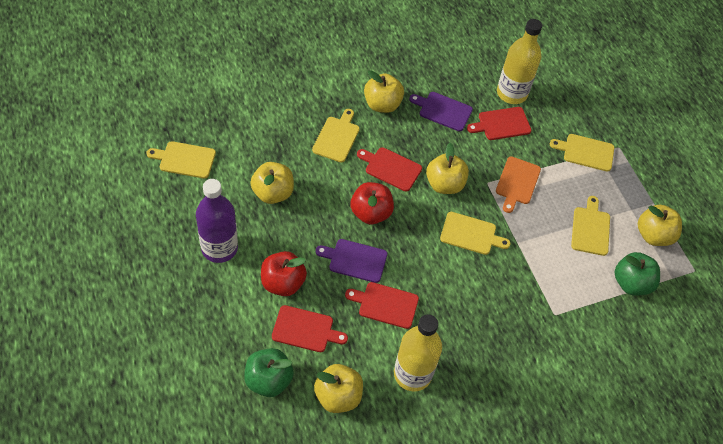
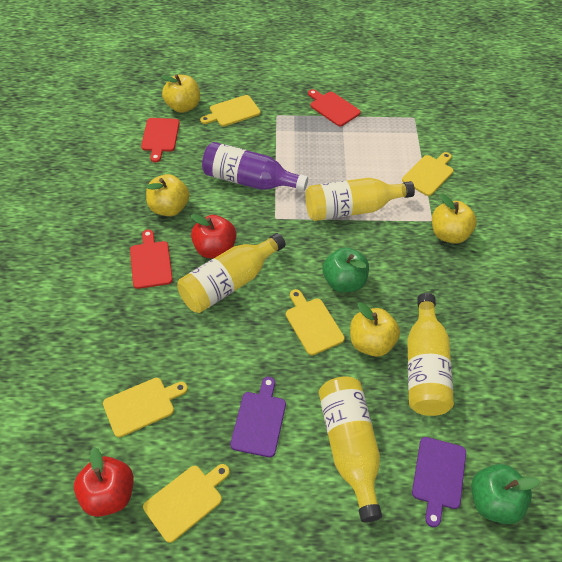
orange cutting board: 1 -> 0
red cutting board: 4 -> 3
yellow apple: 5 -> 4
yellow bottle: 2 -> 4

